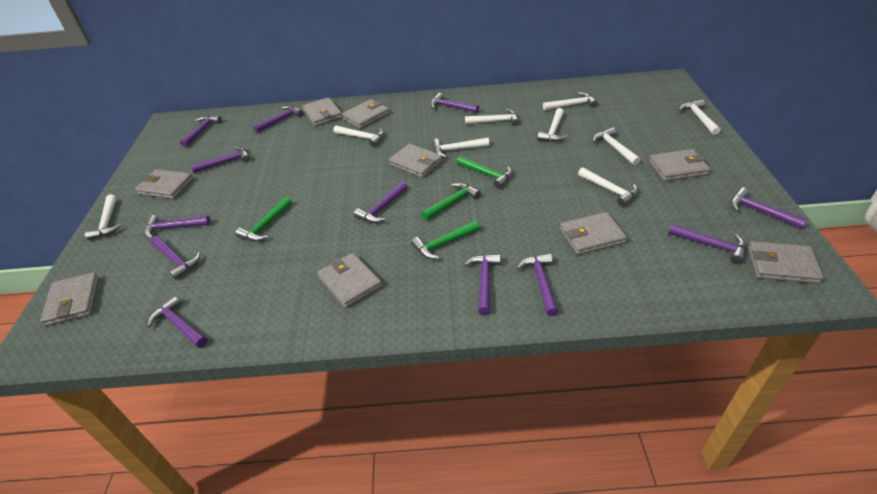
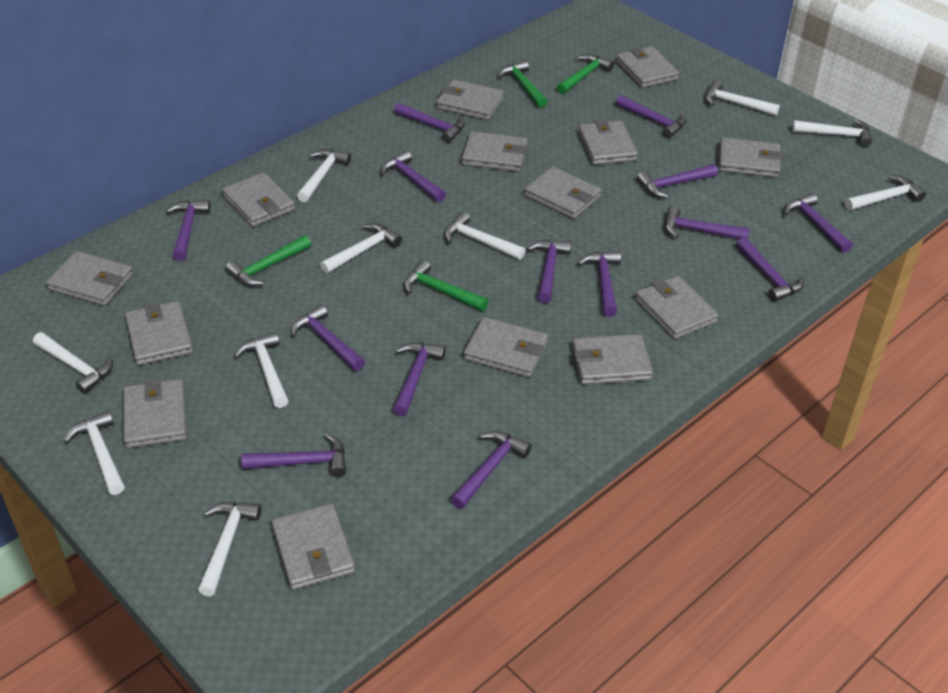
grey wallet: 9 -> 14
purple hammer: 12 -> 14
white hammer: 9 -> 10

